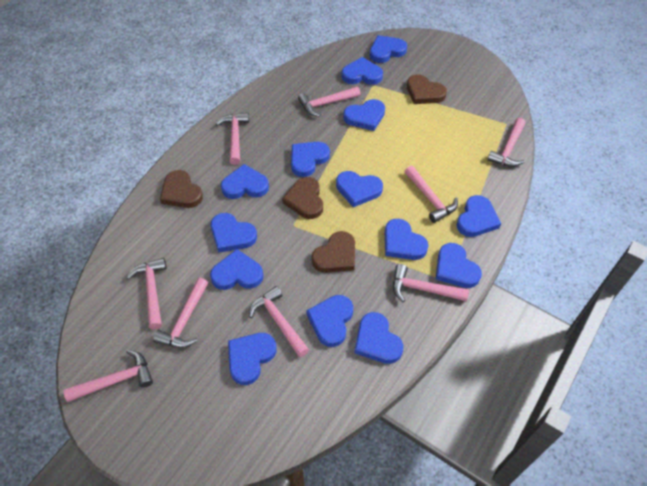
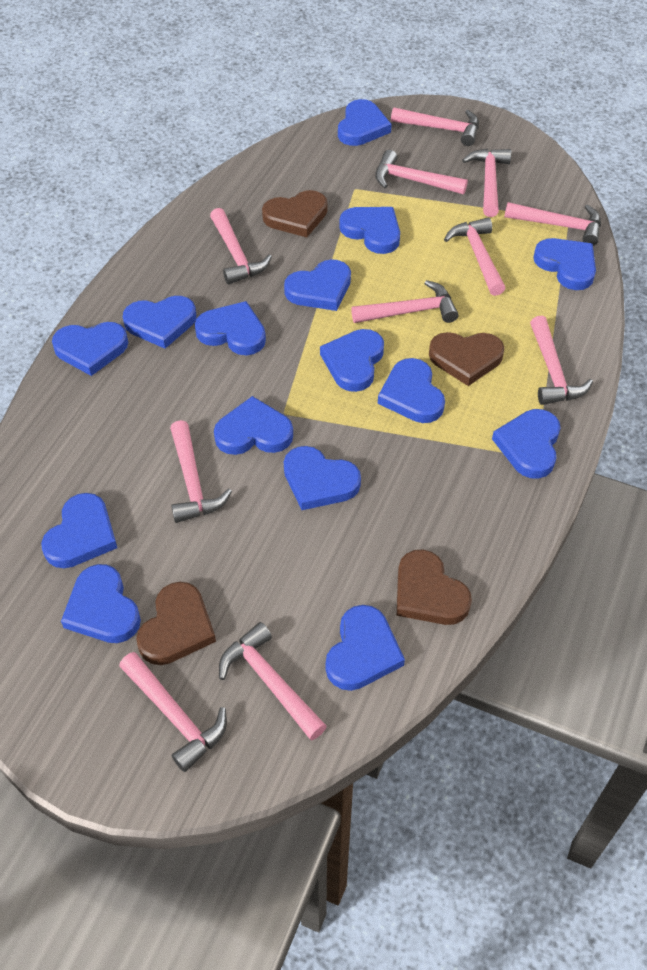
blue heart: 14 -> 15
pink hammer: 9 -> 11

